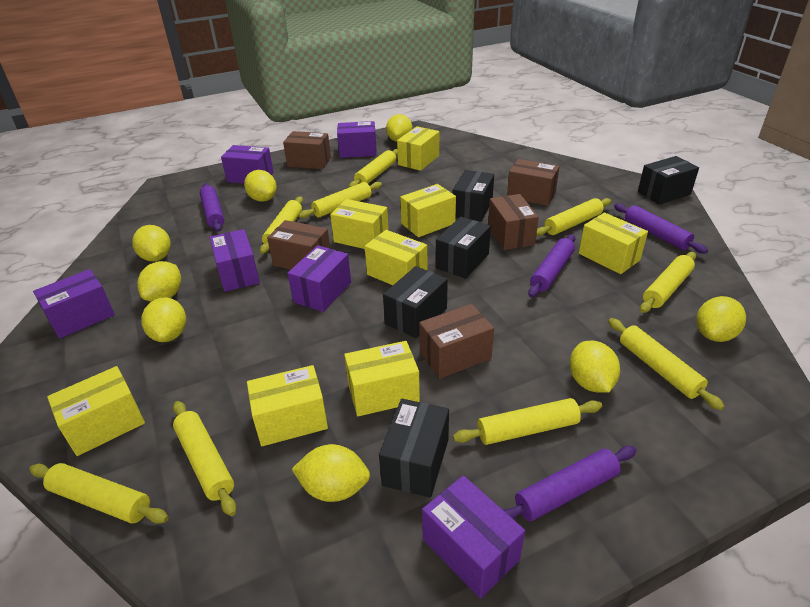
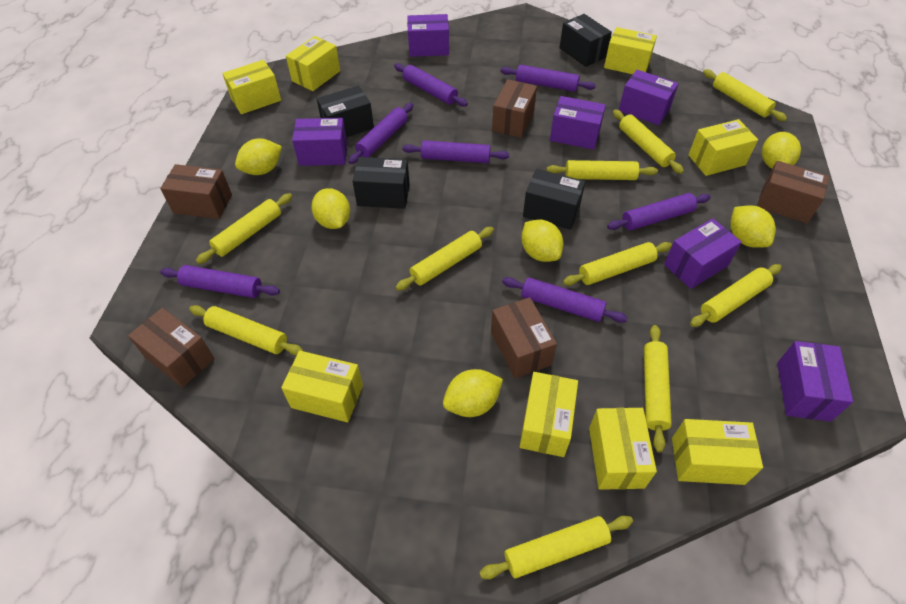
black box: 5 -> 4
purple rolling pin: 4 -> 7
yellow lemon: 8 -> 6
yellow rolling pin: 9 -> 10

